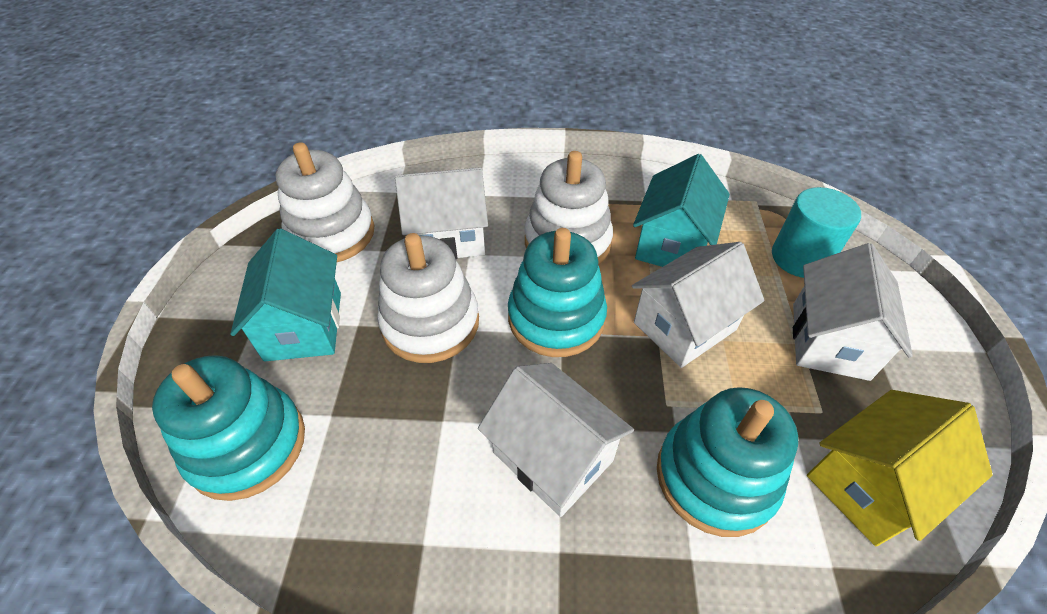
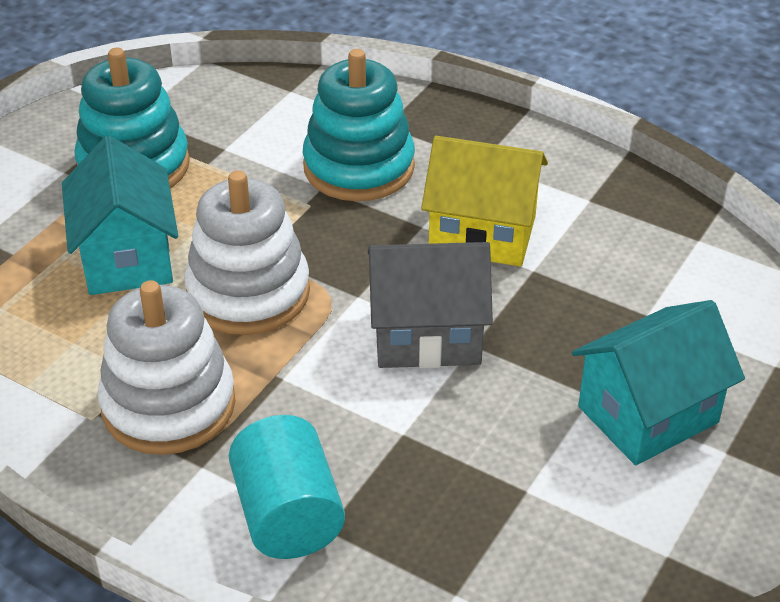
grey house: 0 -> 1
turquoise stacking toy: 3 -> 2
white house: 4 -> 0
white stacking toy: 3 -> 2

